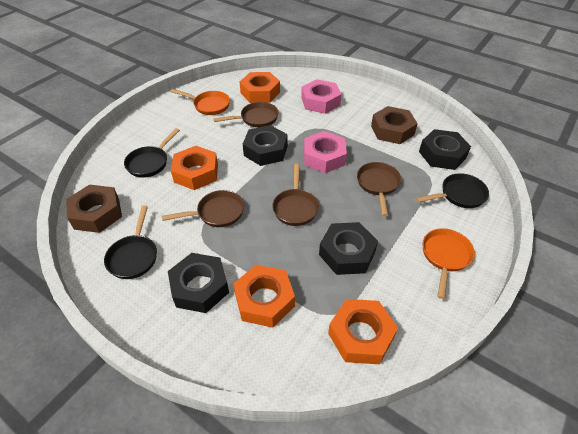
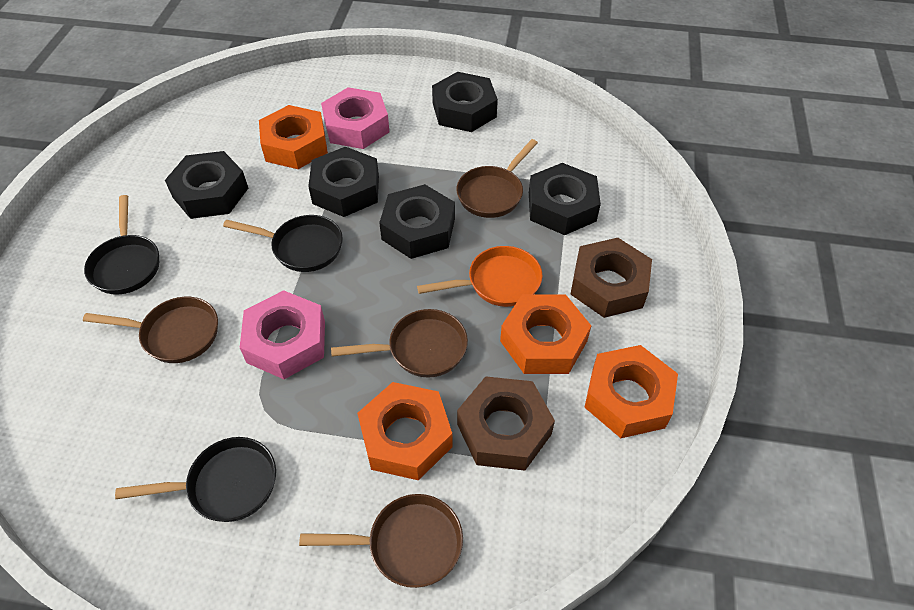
black nut: 4 -> 5
orange pan: 2 -> 1

